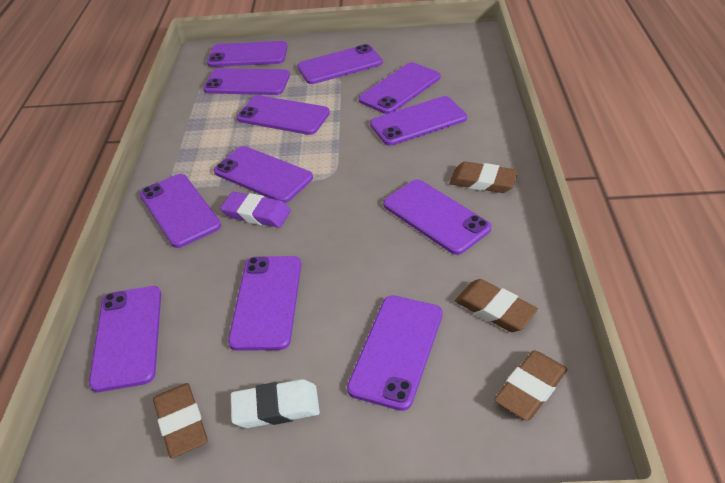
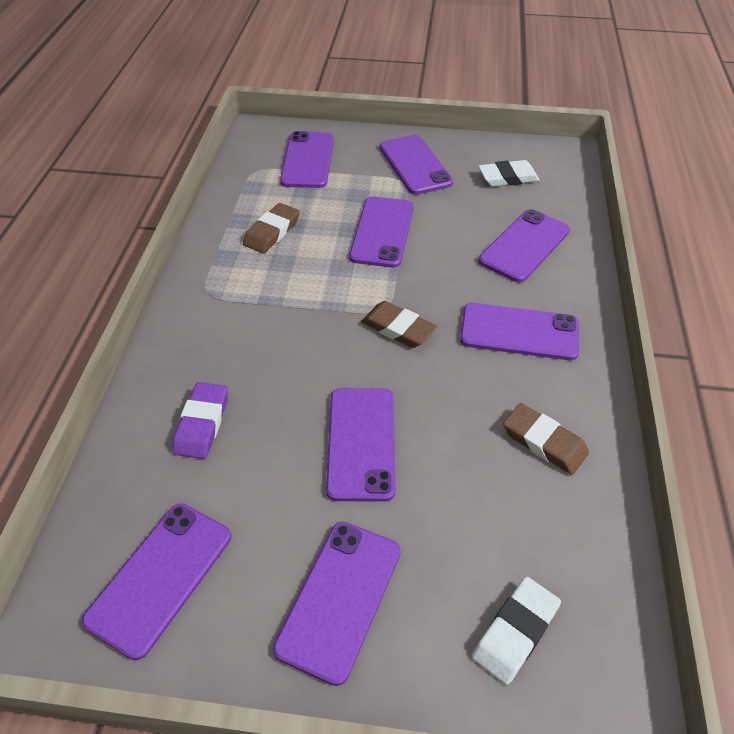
brown eraser: 4 -> 3
purple phone: 12 -> 8
white eraser: 1 -> 2

